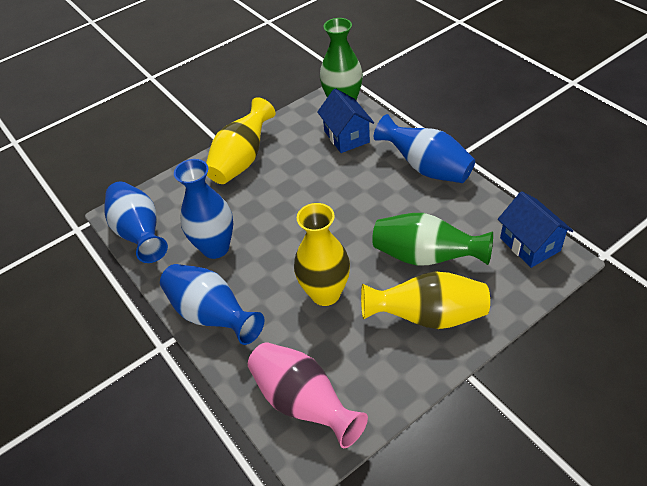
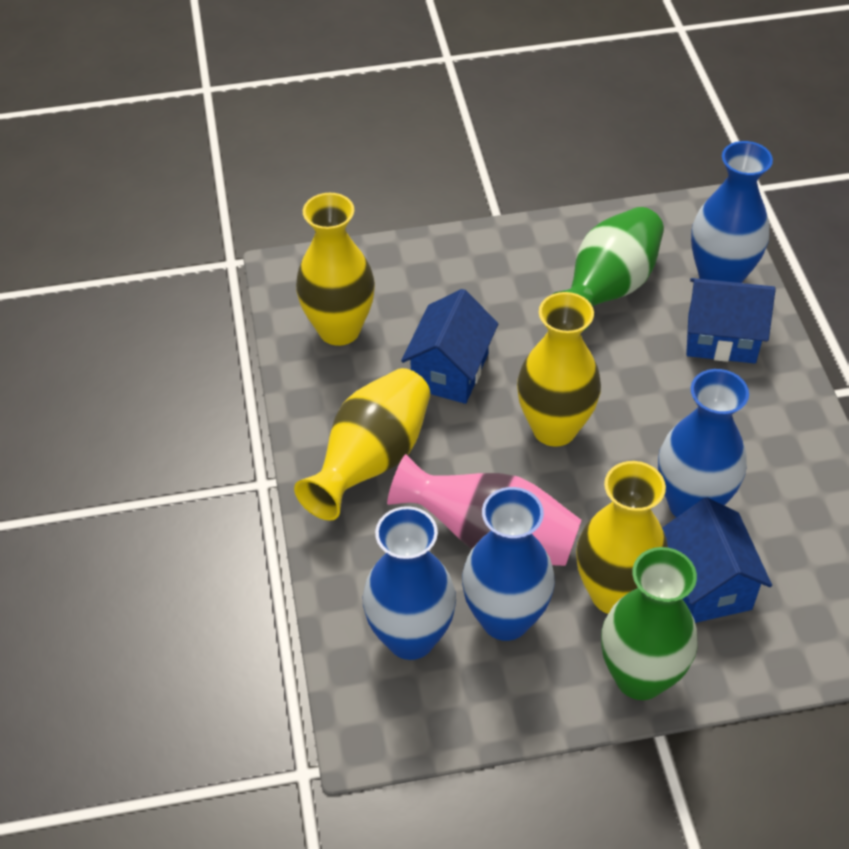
blue house: 2 -> 3
yellow vase: 3 -> 4

